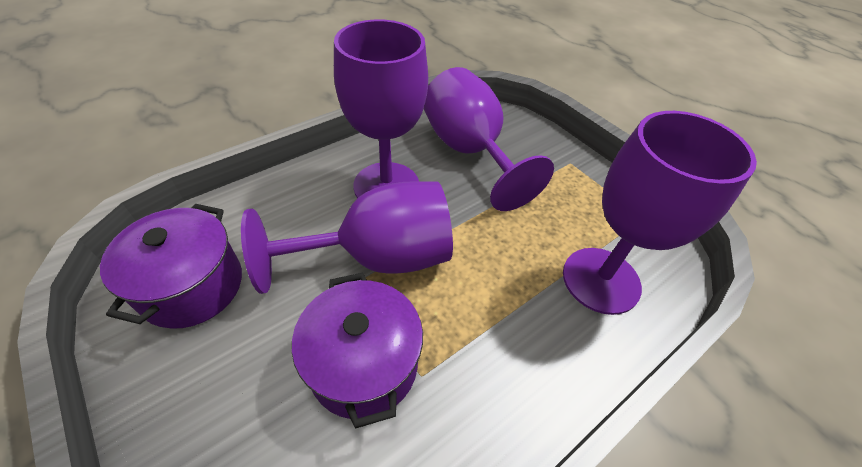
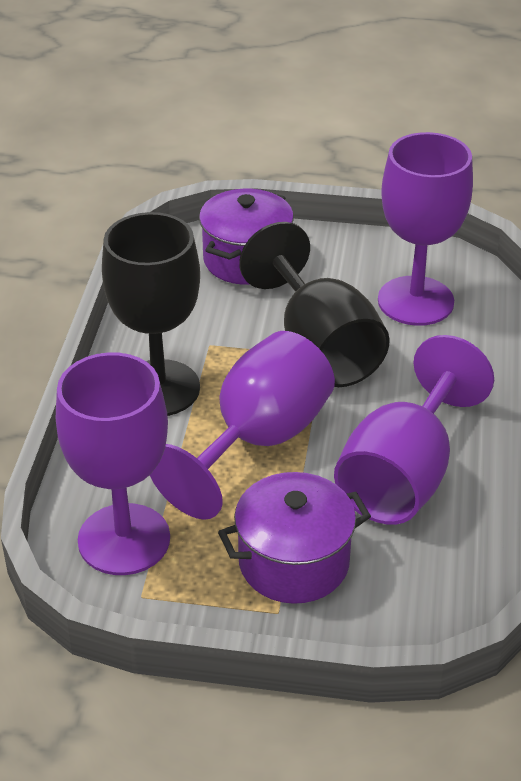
black goblet: 0 -> 2

